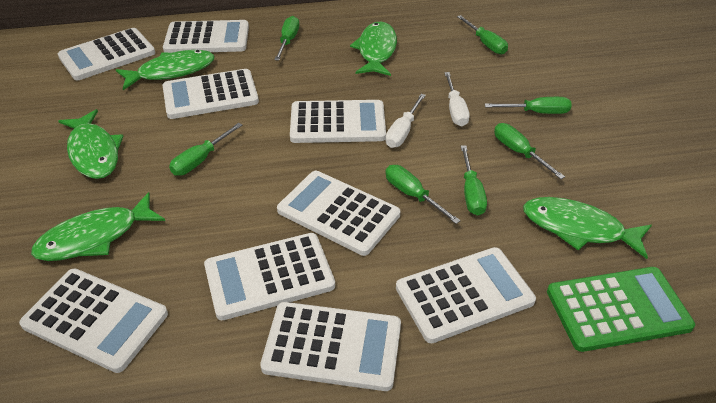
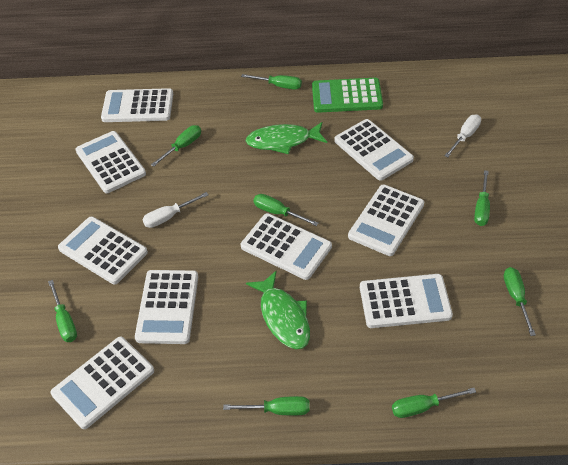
green fish: 5 -> 2
green screwdriver: 7 -> 8

